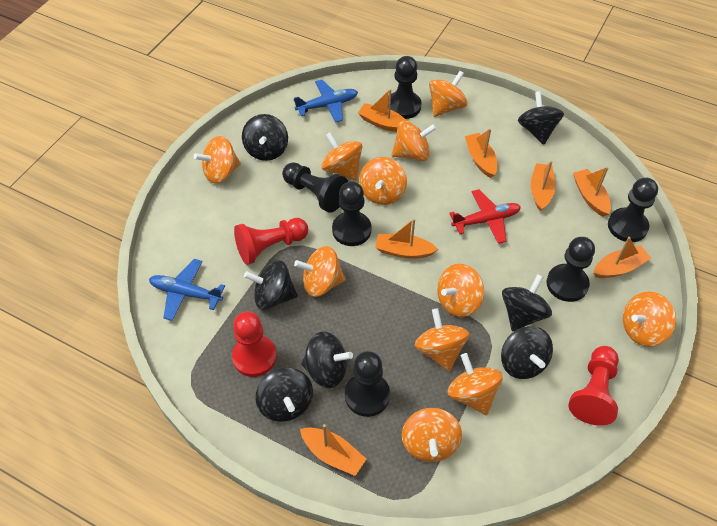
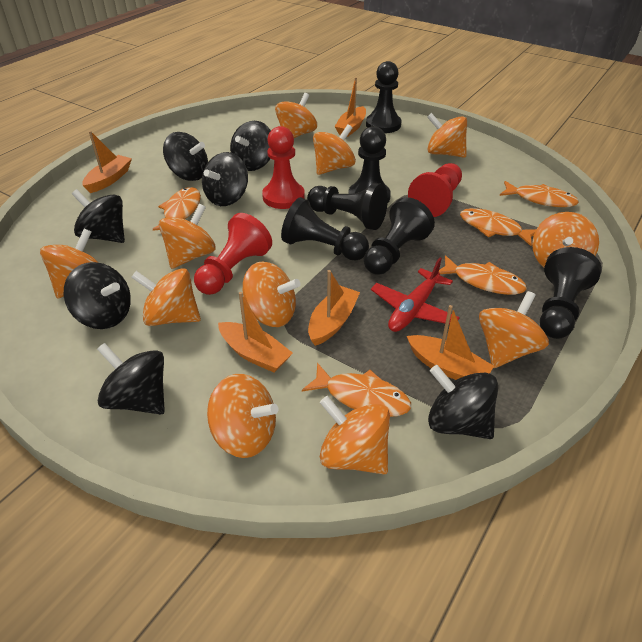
blue plane: 2 -> 0
orange boat: 7 -> 5
orange fish: 0 -> 5

